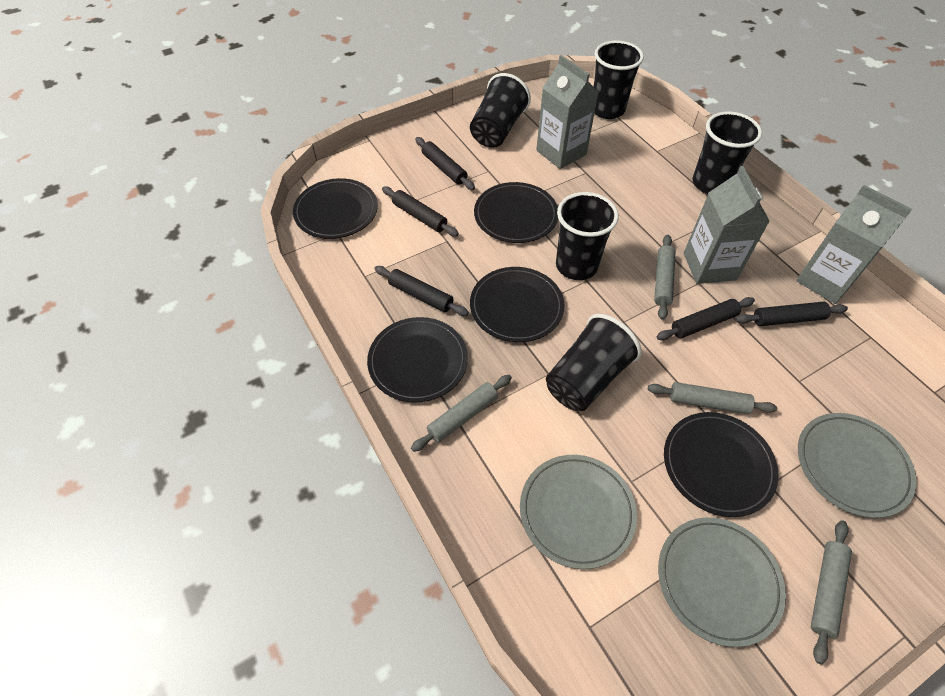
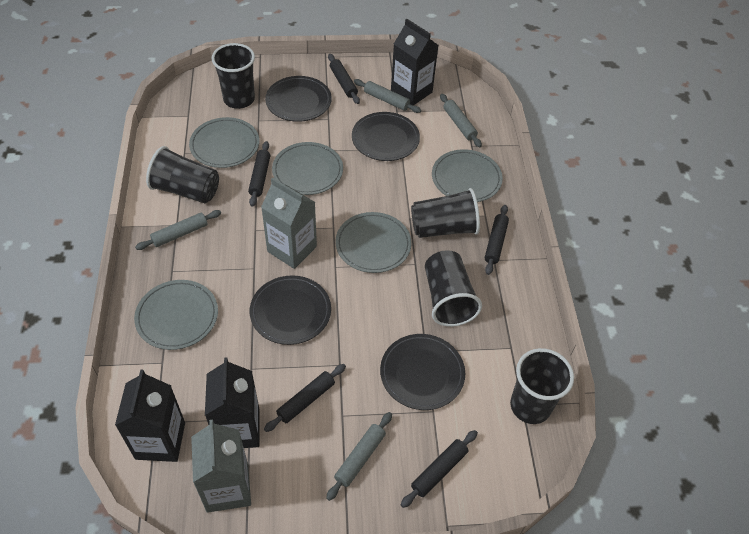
black carton: 0 -> 3
black plate: 5 -> 4
grey carton: 3 -> 2
grey plate: 3 -> 5

